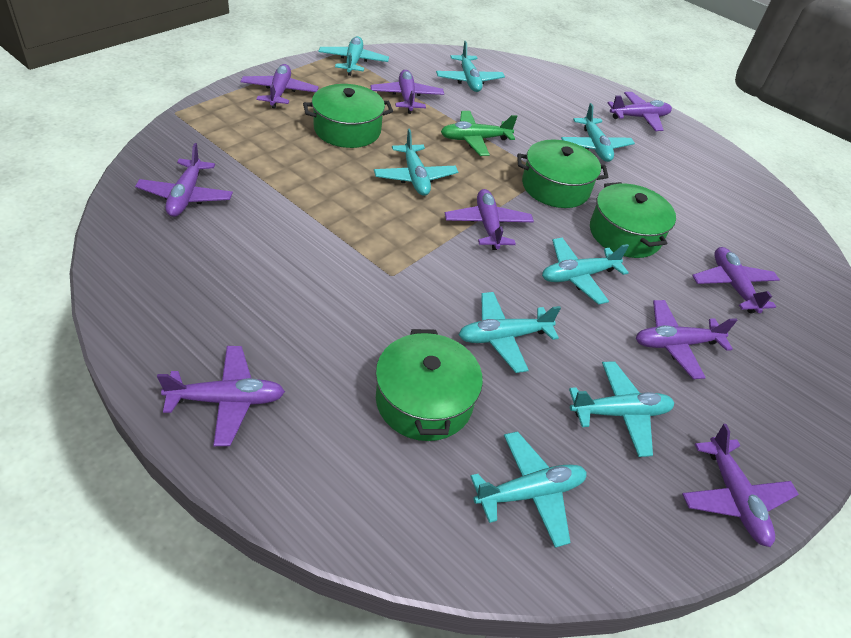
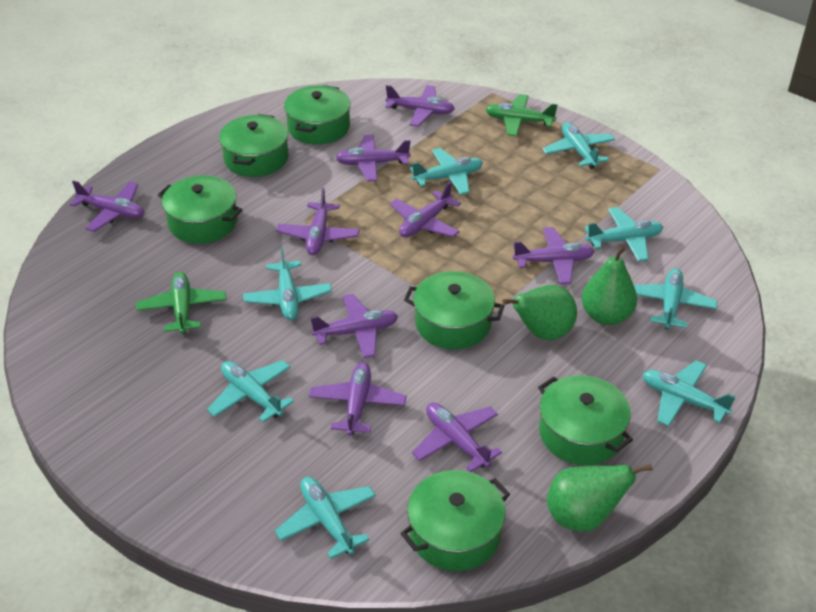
green pear: 0 -> 3
green plane: 1 -> 2
green pot: 4 -> 6

